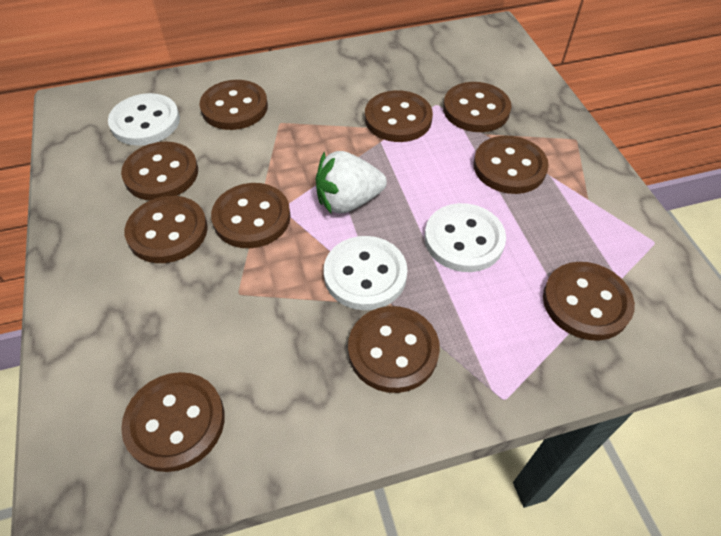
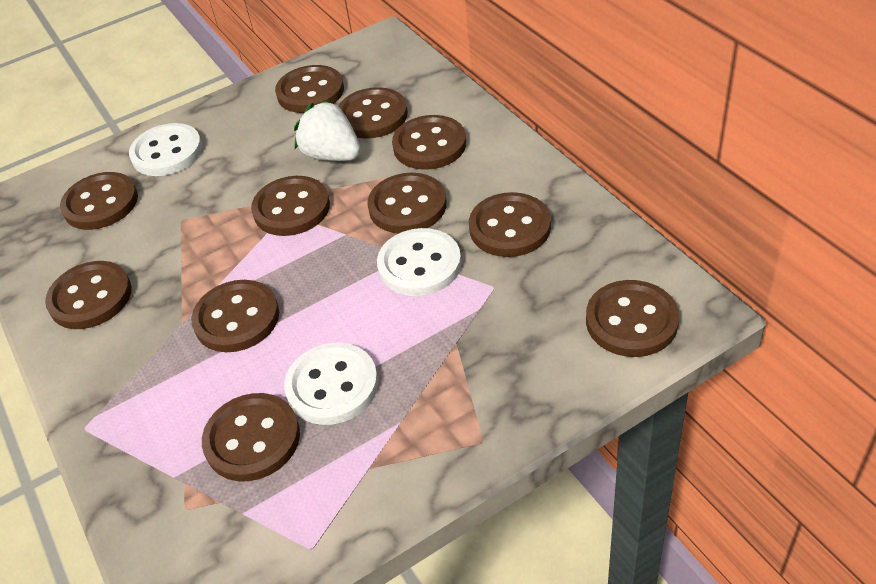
brown button: 10 -> 11

